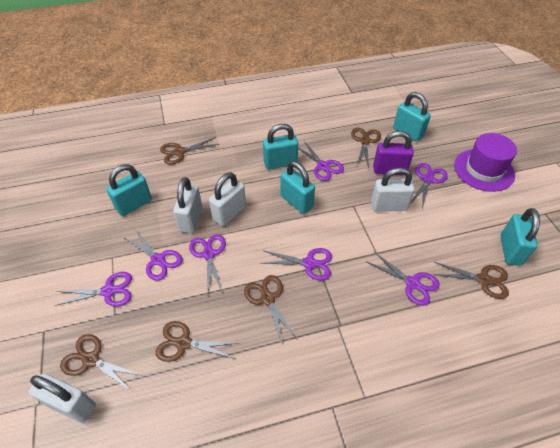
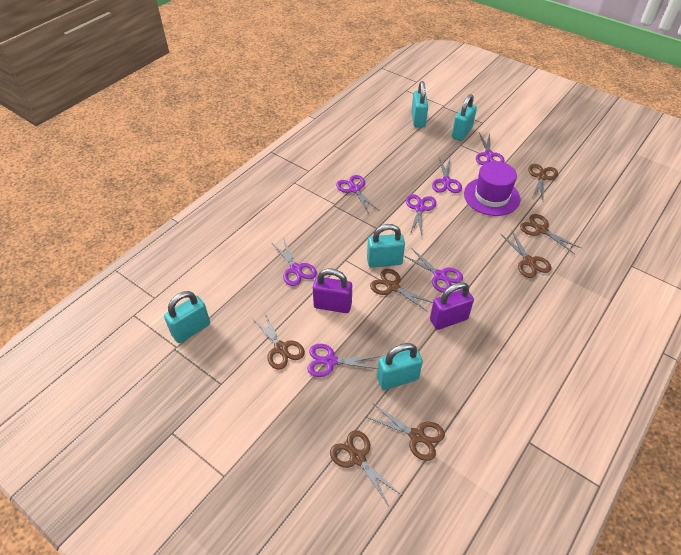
brown scissors: 6 -> 7
purple padlock: 1 -> 2
white padlock: 4 -> 0

